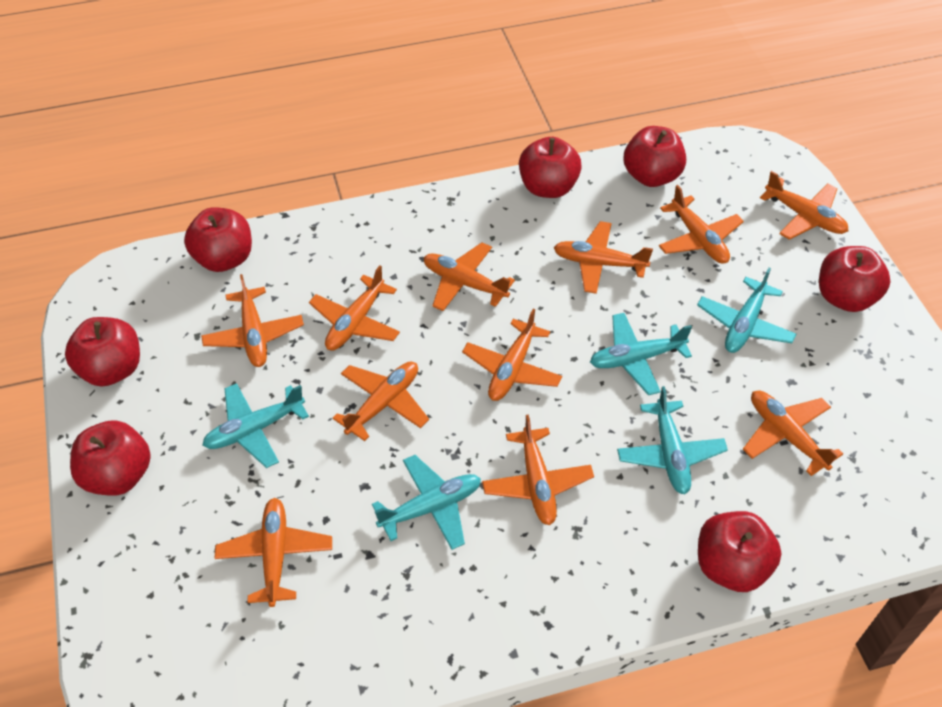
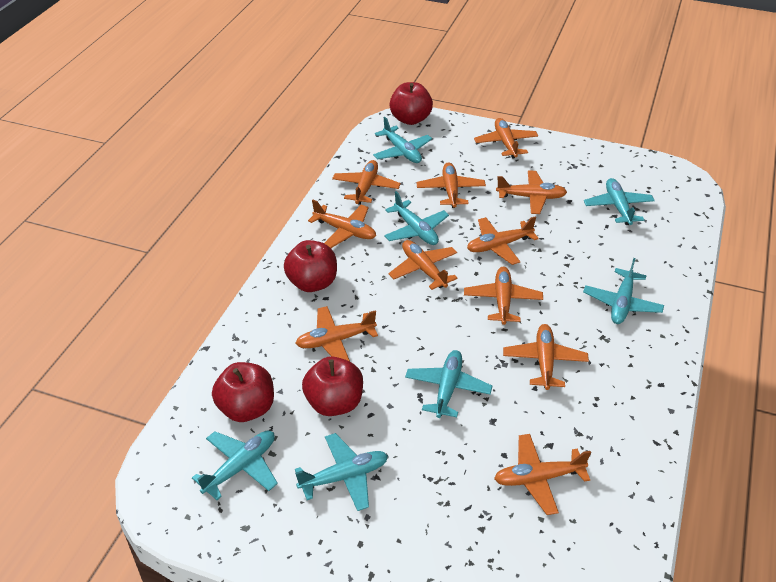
red apple: 7 -> 4
turquoise plane: 5 -> 7

